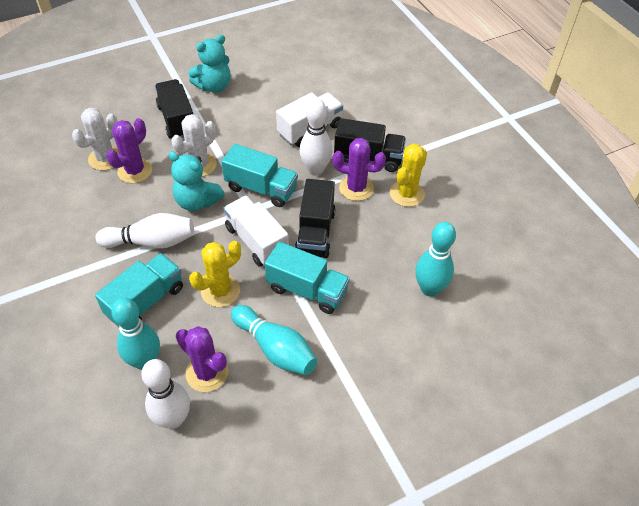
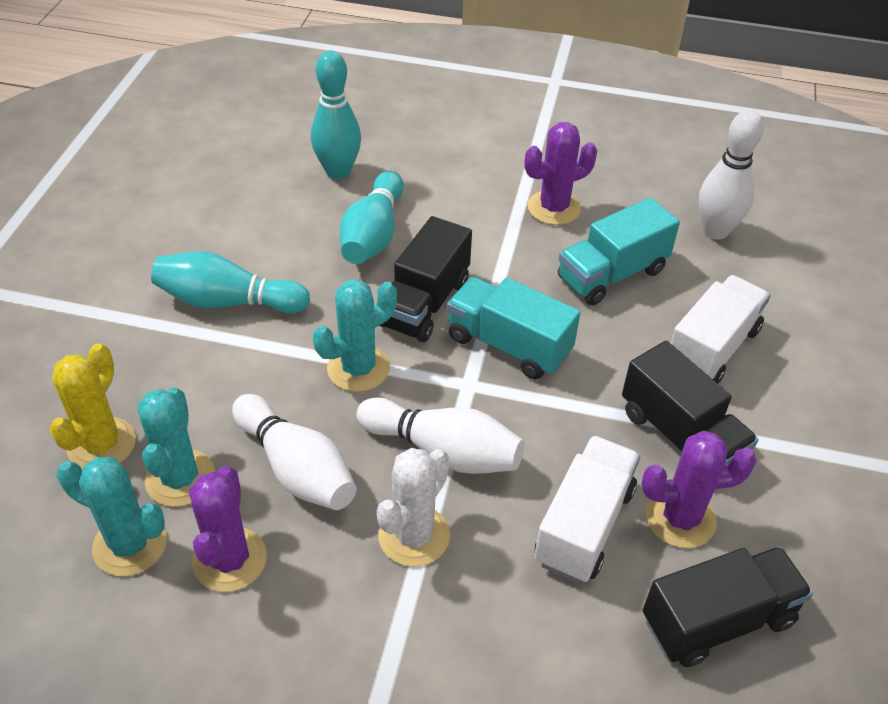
turquoise cactus: 0 -> 3
turquoise teddy bear: 2 -> 0
turquoise truck: 3 -> 2
white cactus: 2 -> 1
yellow cactus: 2 -> 1

